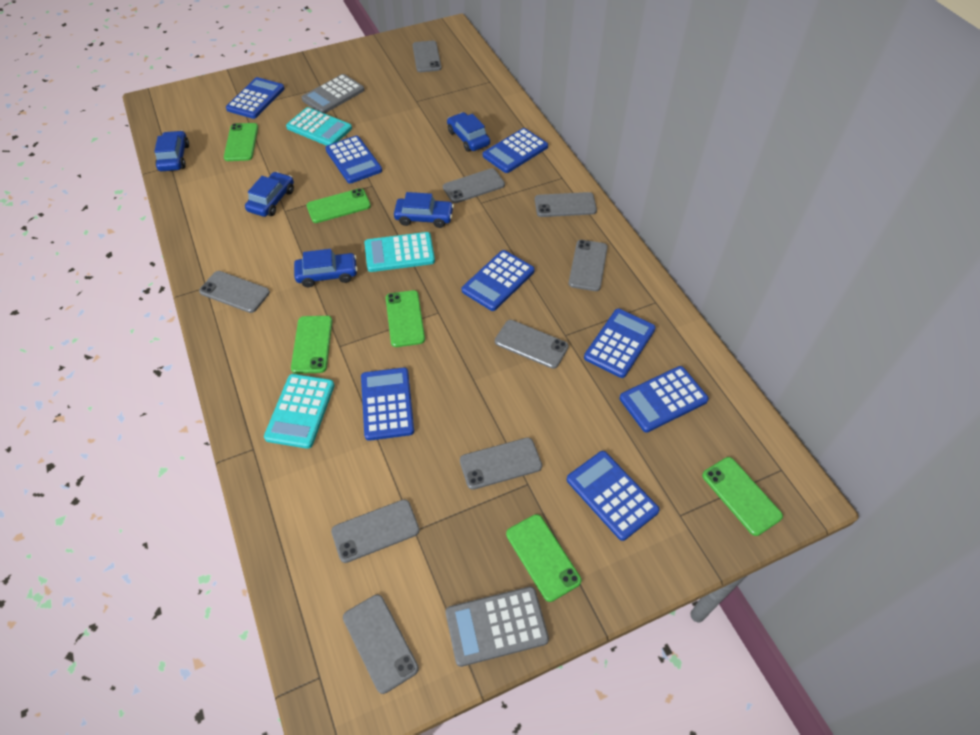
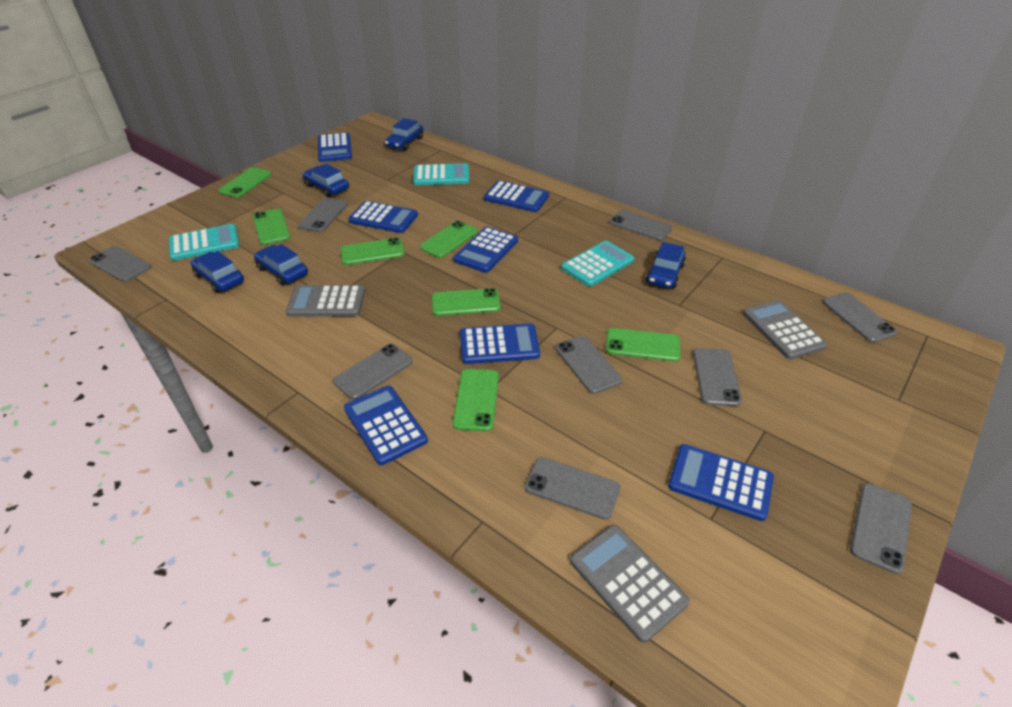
blue calculator: 8 -> 7
green phone: 6 -> 7
grey calculator: 2 -> 3

